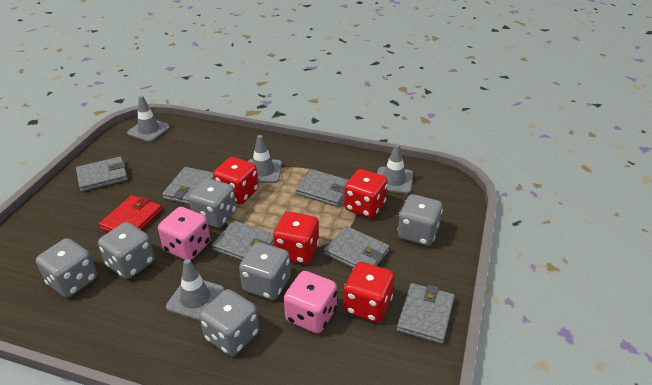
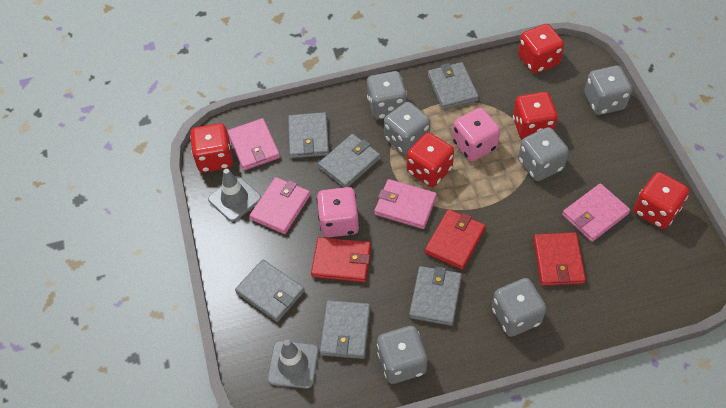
grey traffic cone: 4 -> 2
pink wallet: 0 -> 4
red dice: 4 -> 5
red wallet: 1 -> 3

